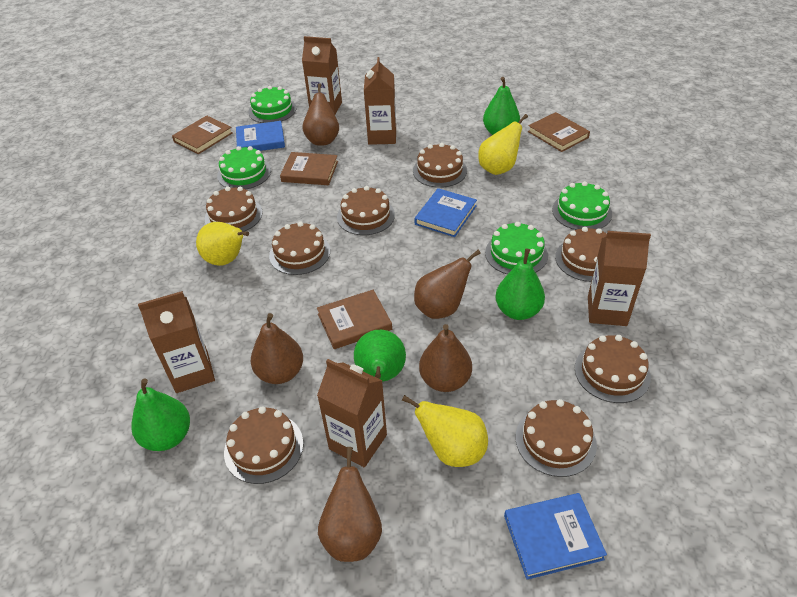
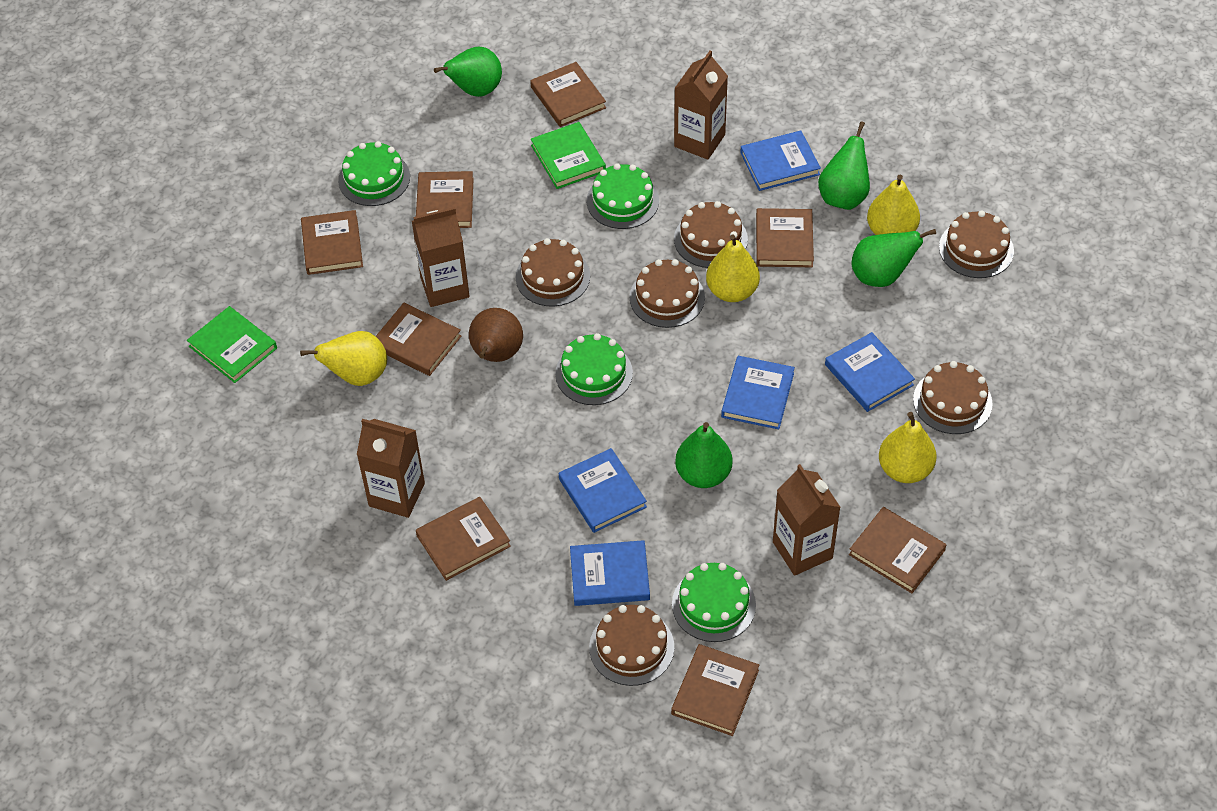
blue book: 3 -> 5
brown book: 4 -> 8
brown cake: 8 -> 6
brown carton: 5 -> 4
brown pear: 5 -> 1
green book: 0 -> 2
yellow pear: 3 -> 4

